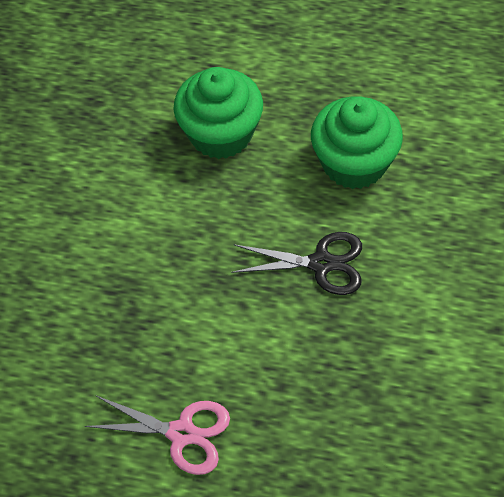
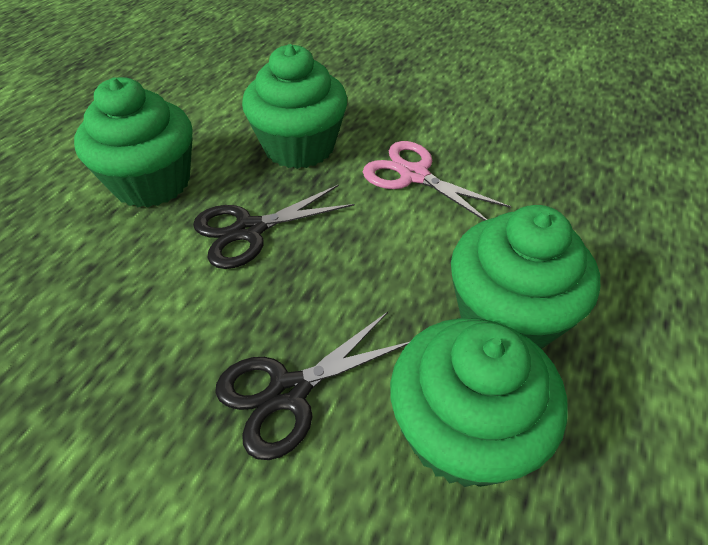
black scissors: 1 -> 2
green cupcake: 2 -> 4

